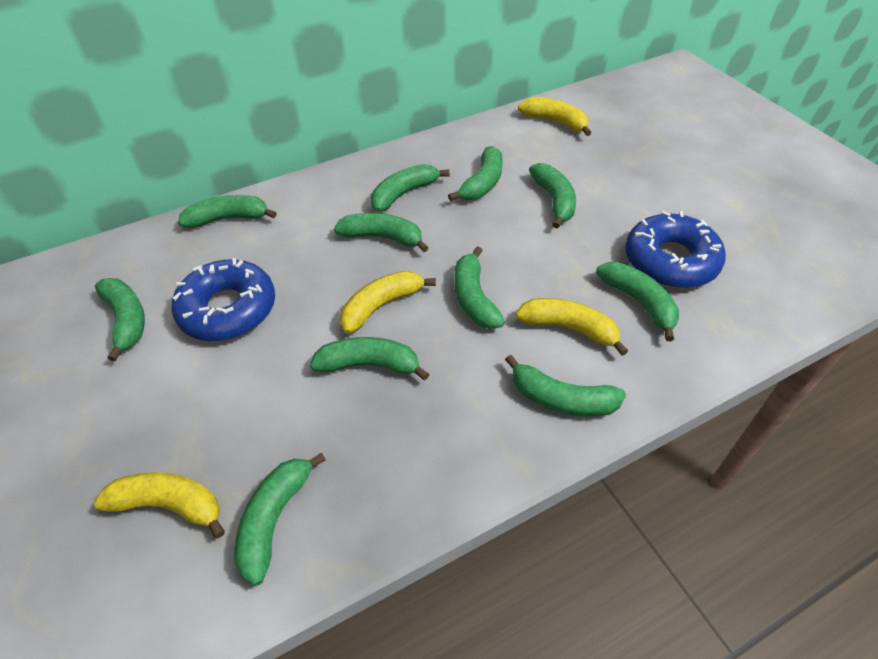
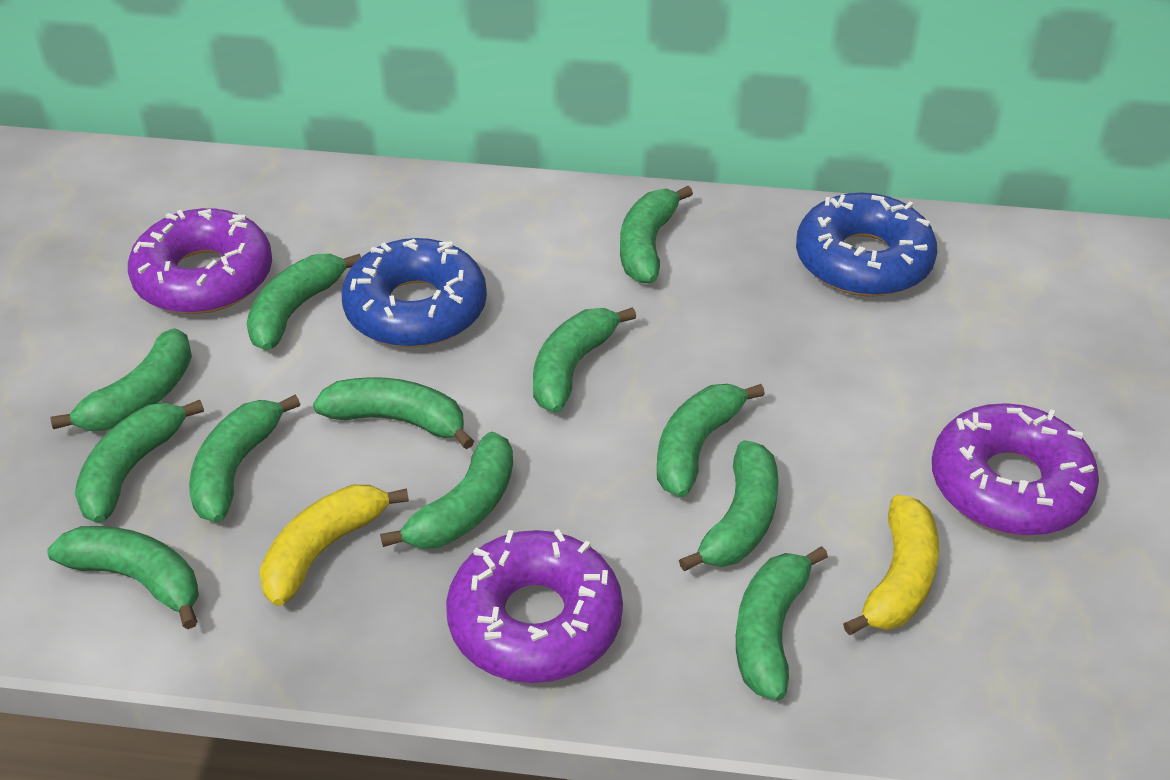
green banana: 11 -> 12
purple donut: 0 -> 3
yellow banana: 4 -> 2

